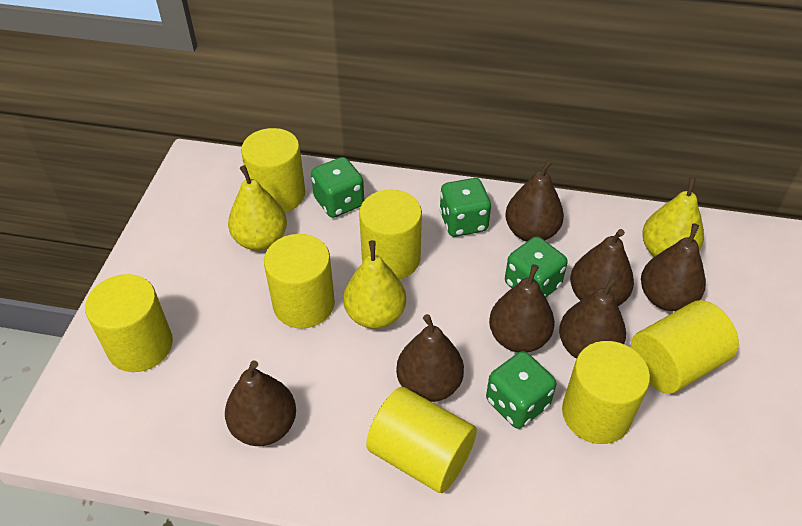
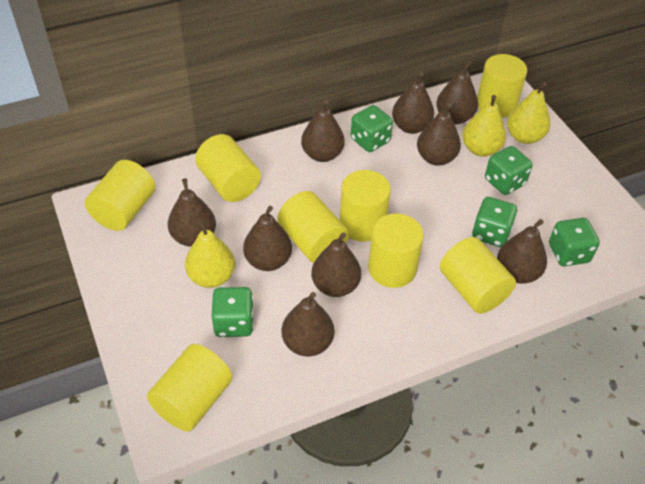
brown pear: 7 -> 9
green dice: 4 -> 5
yellow cylinder: 7 -> 8

